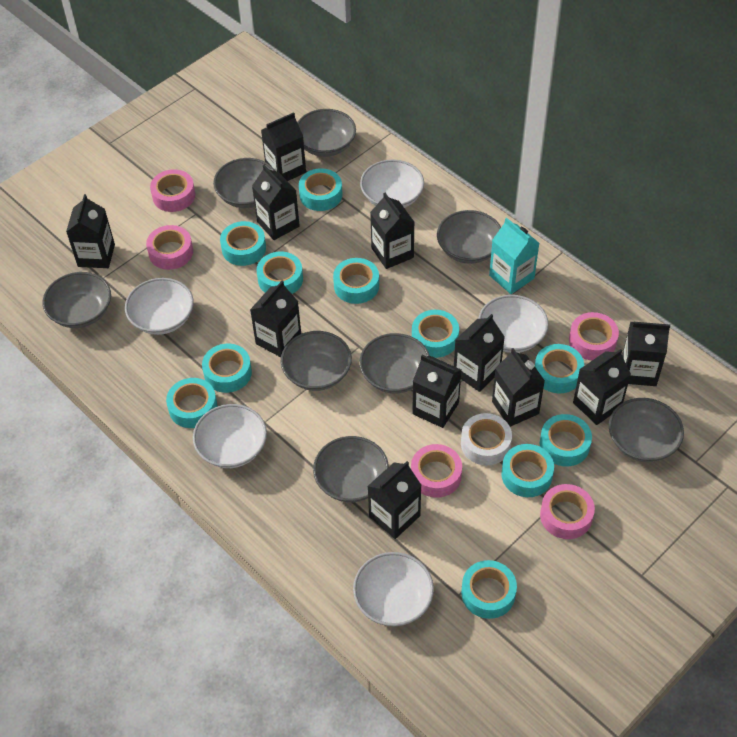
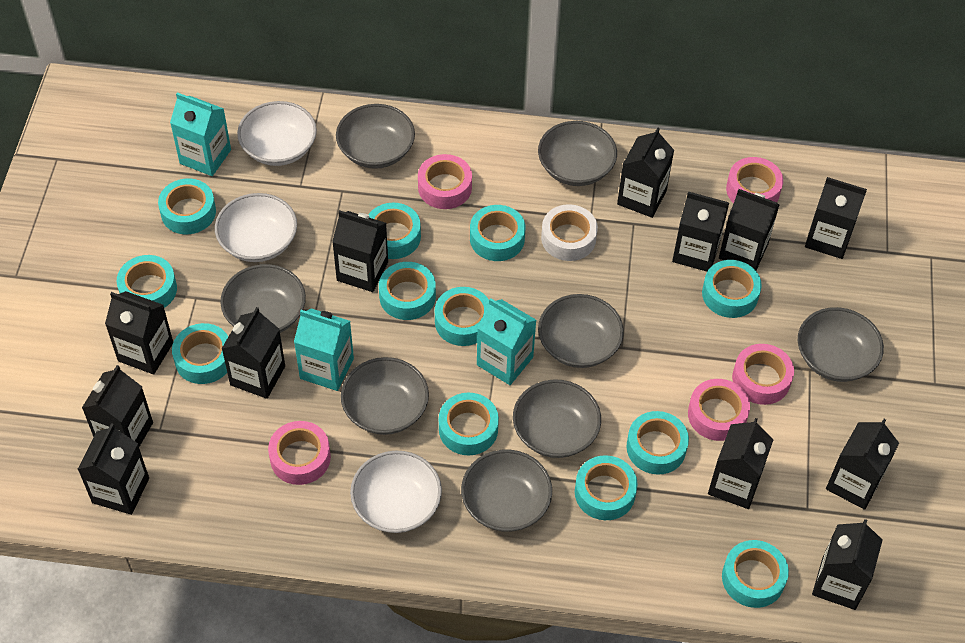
black carton: 11 -> 12
turquoise carton: 1 -> 3
turquoise tape: 11 -> 12
white bowl: 5 -> 3

